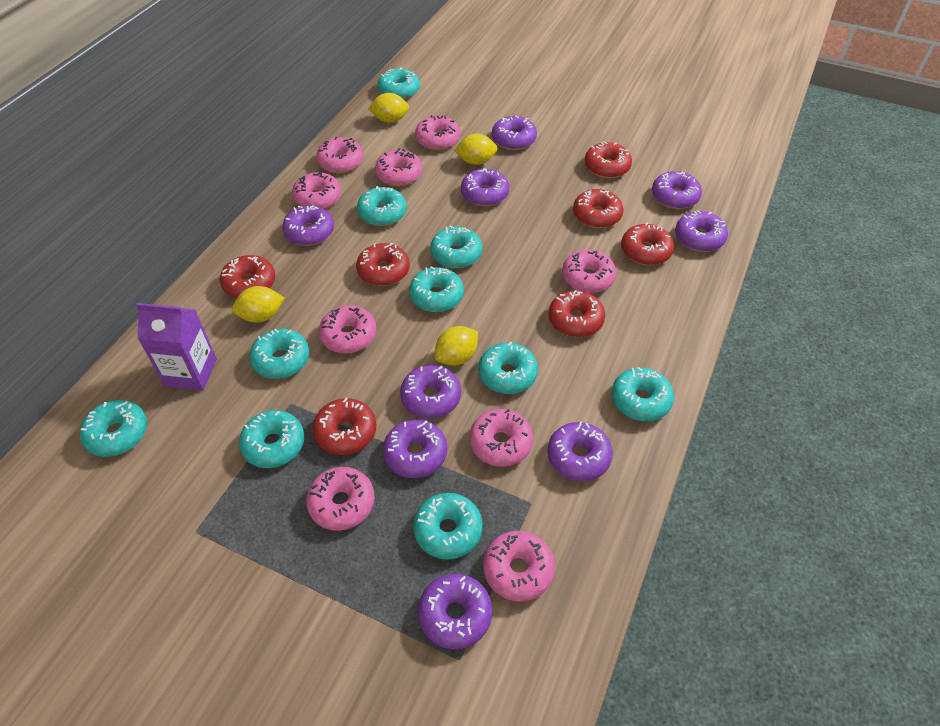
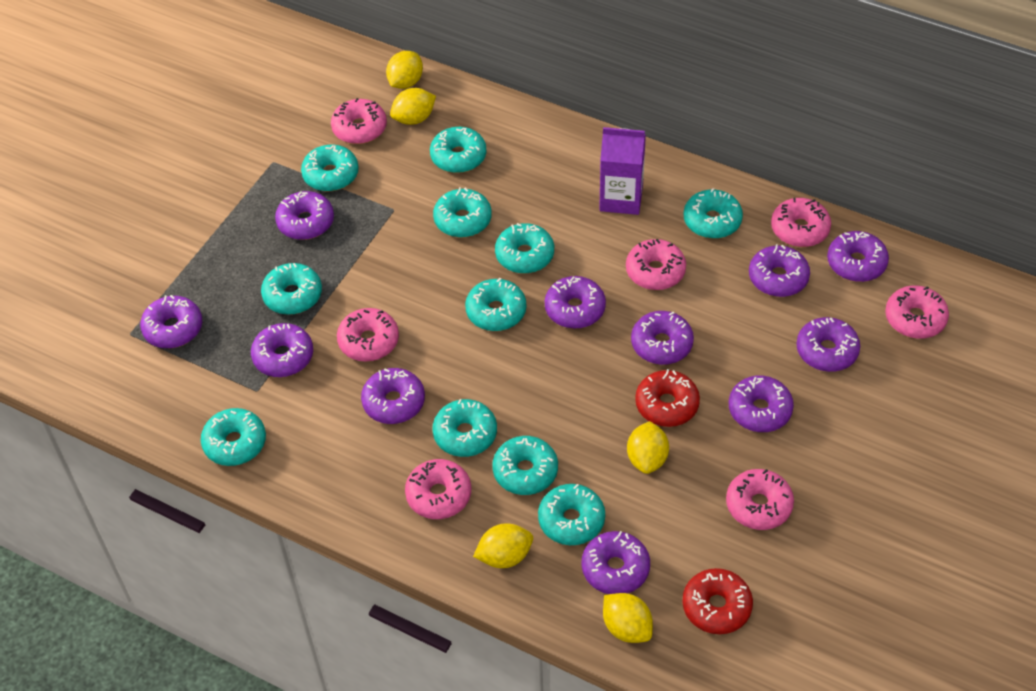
pink donut: 9 -> 7
purple donut: 9 -> 11
red donut: 7 -> 2
turquoise donut: 10 -> 11
yellow lemon: 4 -> 5

